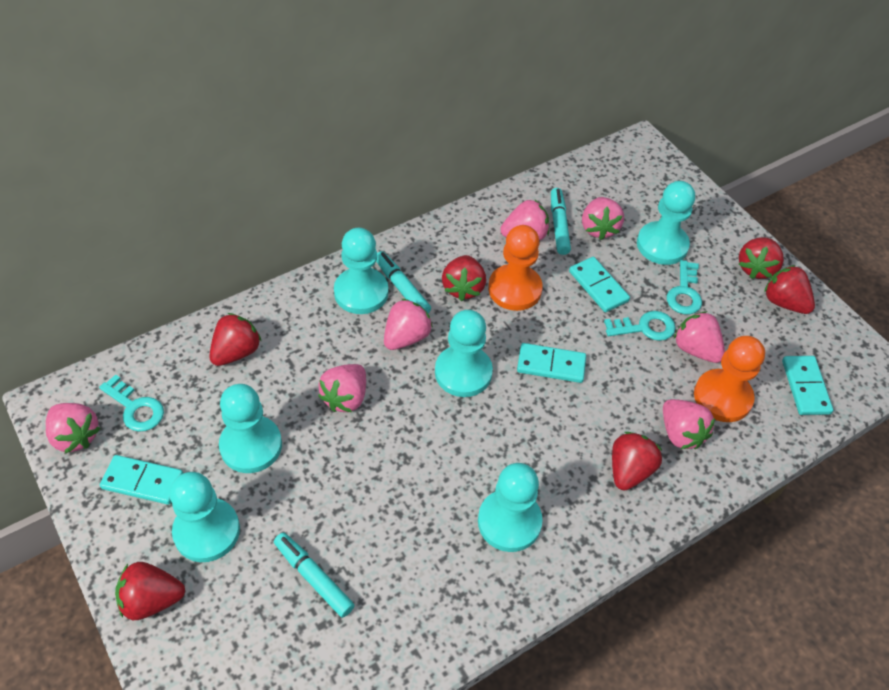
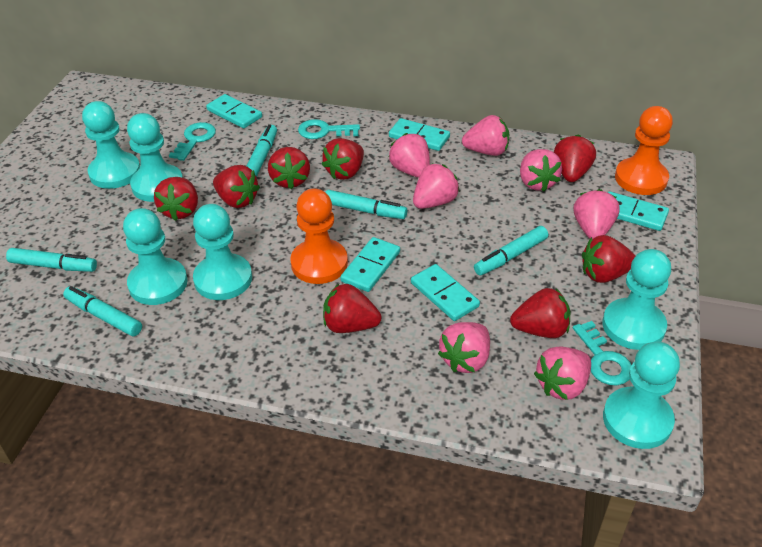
red strawberry: 6 -> 8
turquoise domino: 4 -> 5
turquoise marker: 3 -> 5

